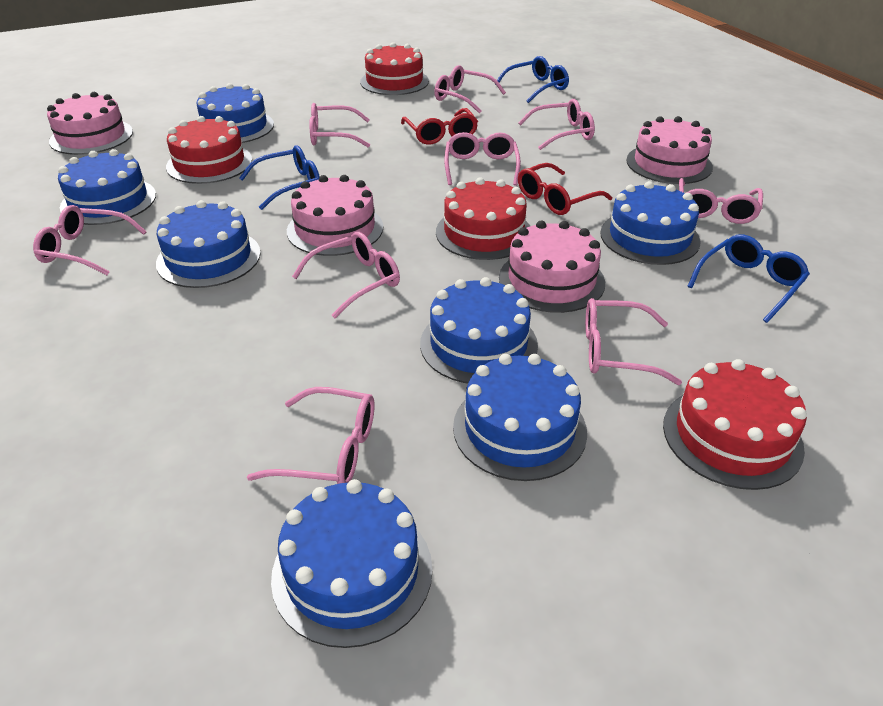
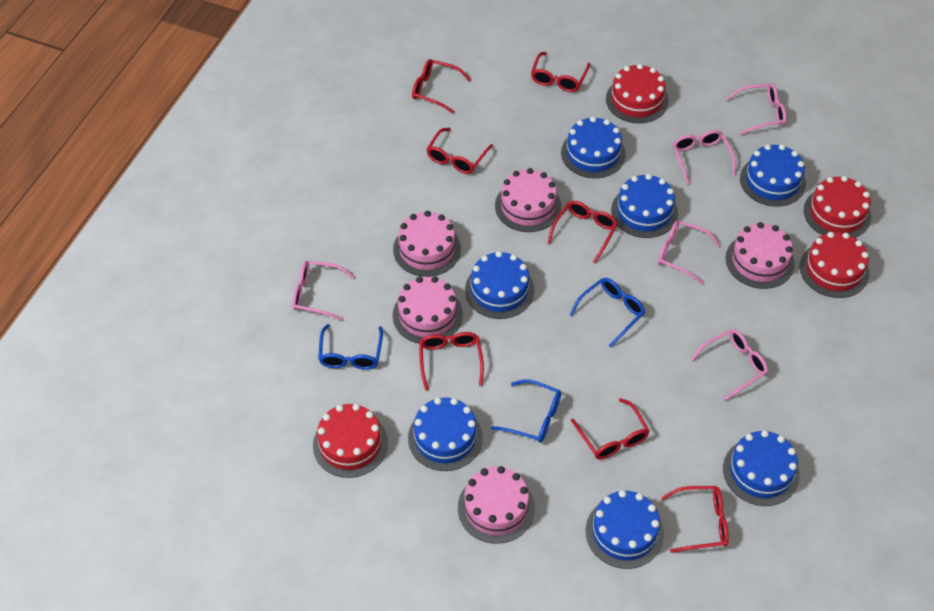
pink cake: 4 -> 5
pink glasses: 9 -> 5
red glasses: 2 -> 7

